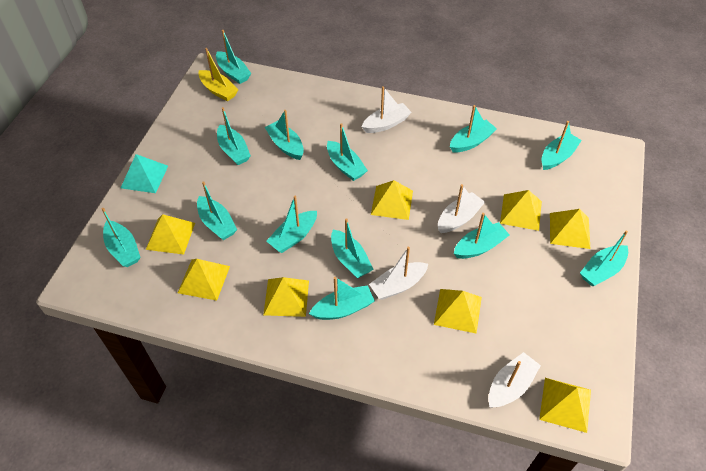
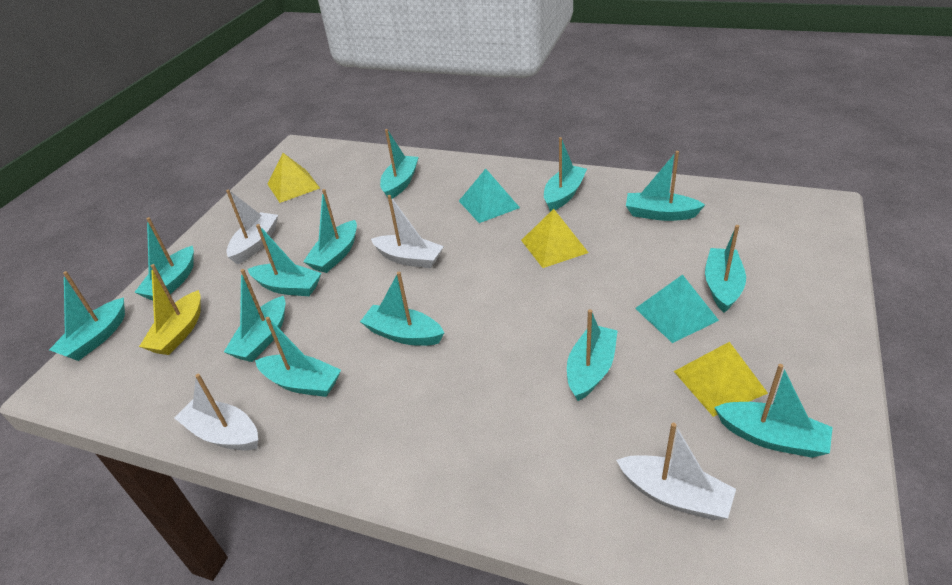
turquoise pyramid: 1 -> 2
yellow pyramid: 8 -> 3

